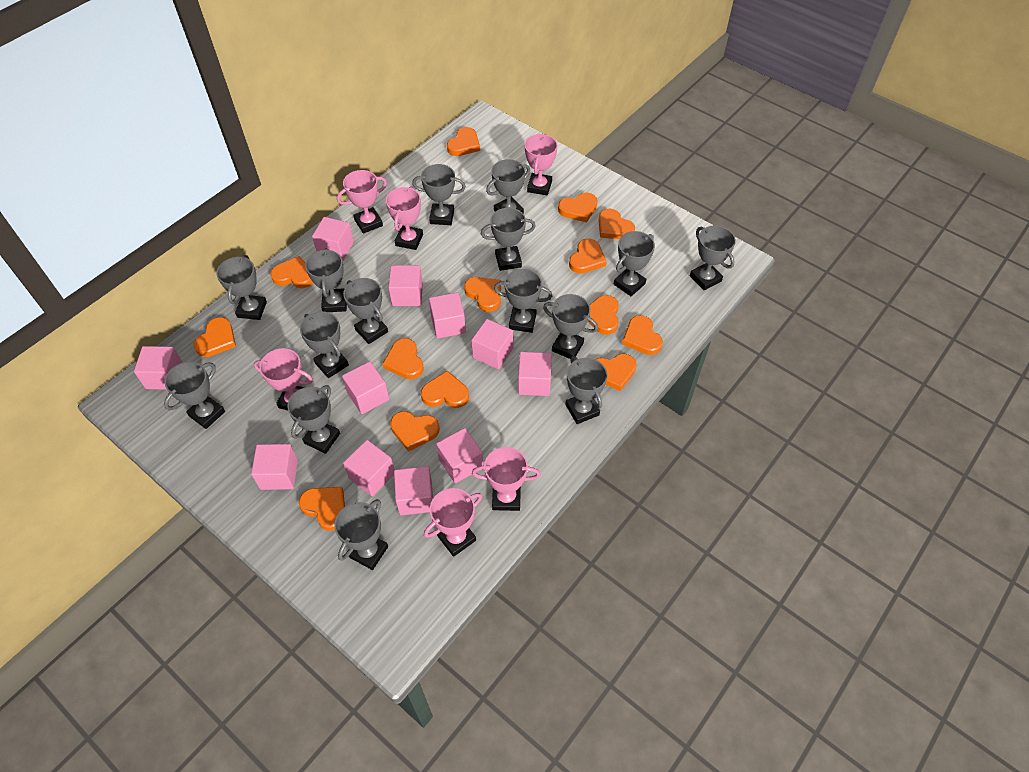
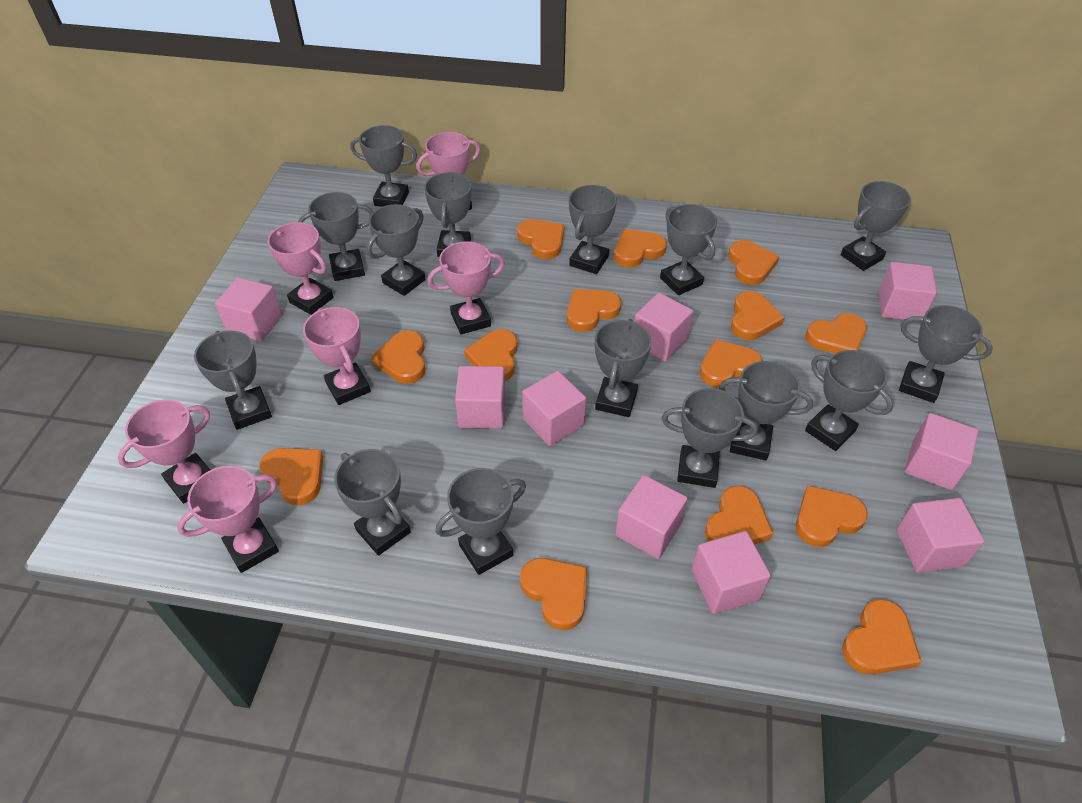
pink cube: 11 -> 9

